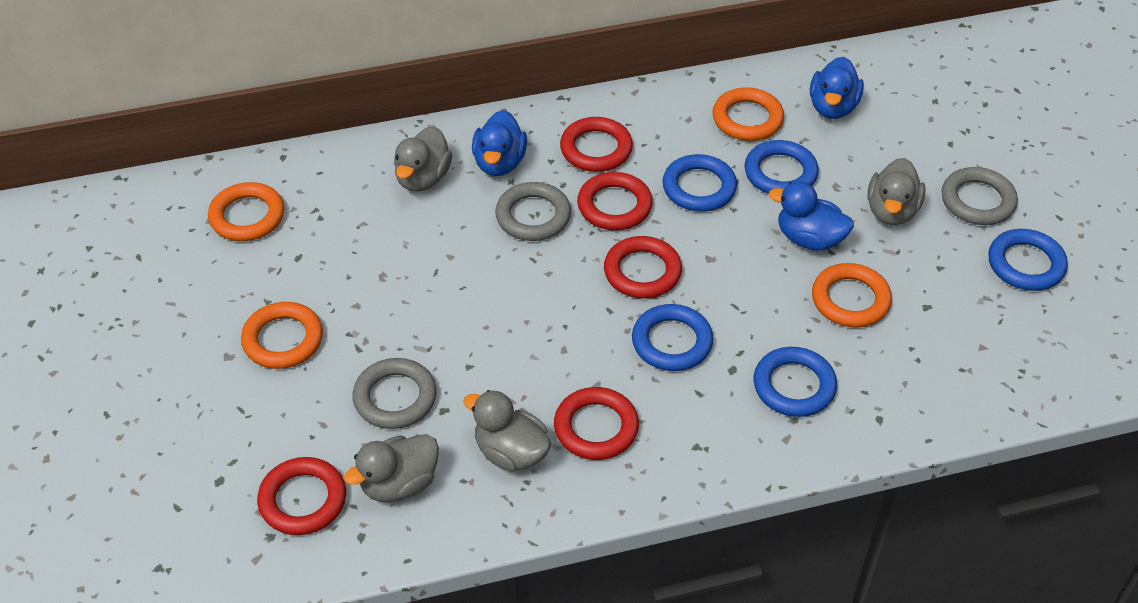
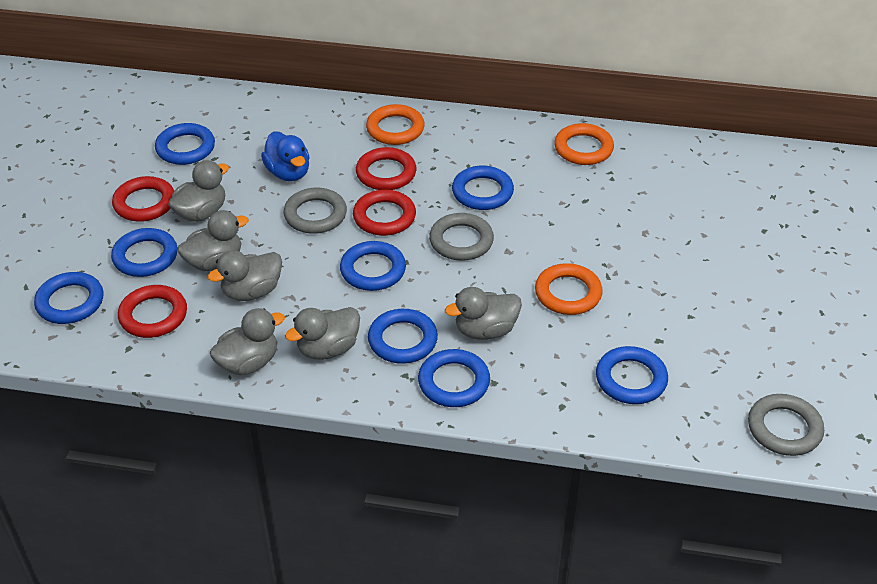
blue duck: 3 -> 1
blue ring: 5 -> 8
grey duck: 4 -> 6
orange ring: 4 -> 3
red ring: 5 -> 4

